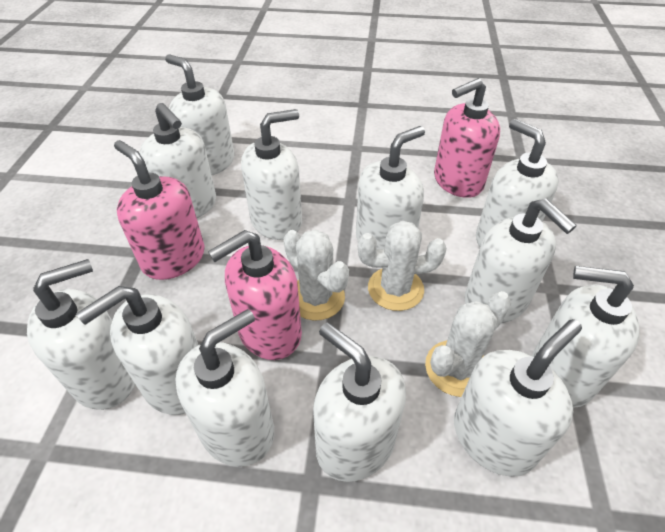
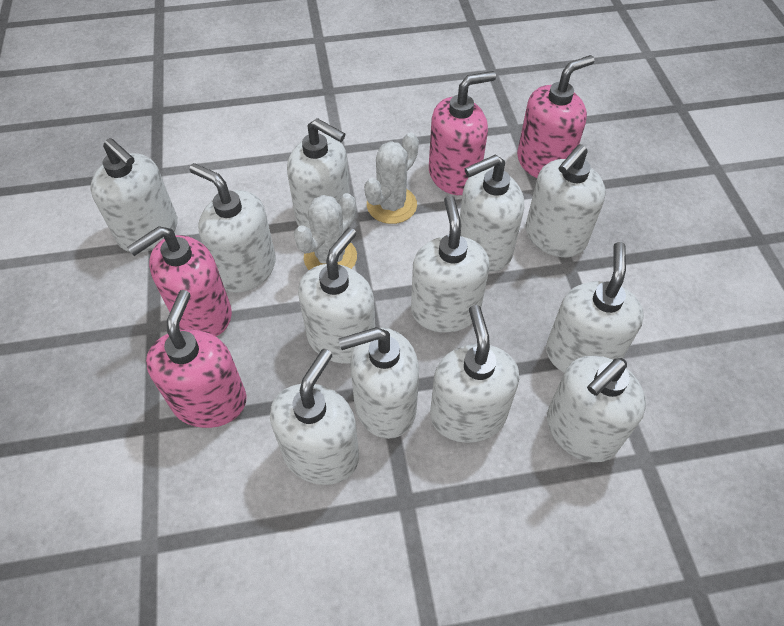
pink soap dispenser: 3 -> 4
white cactus: 3 -> 2

